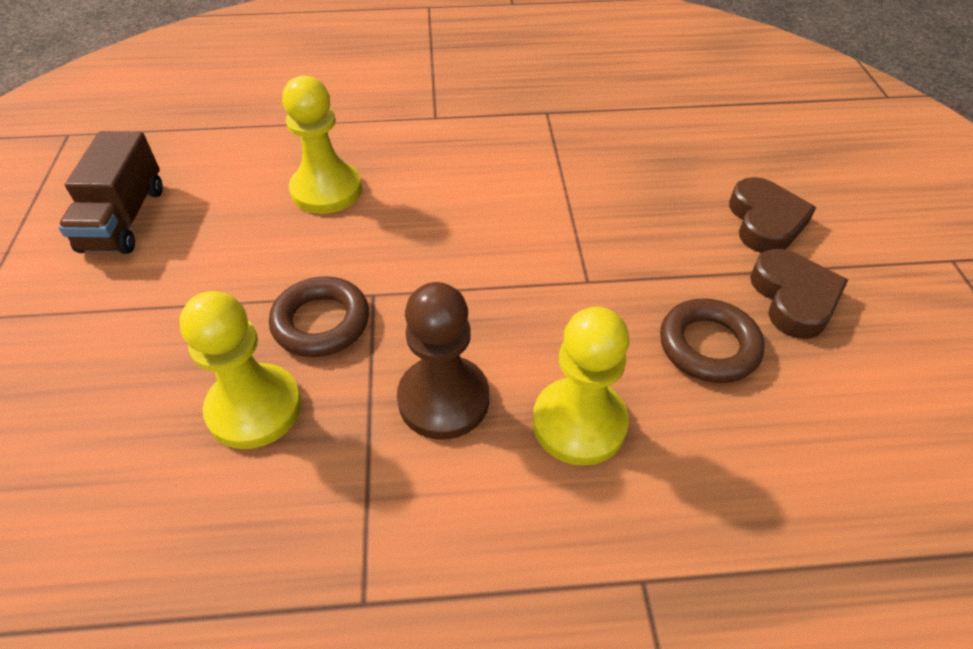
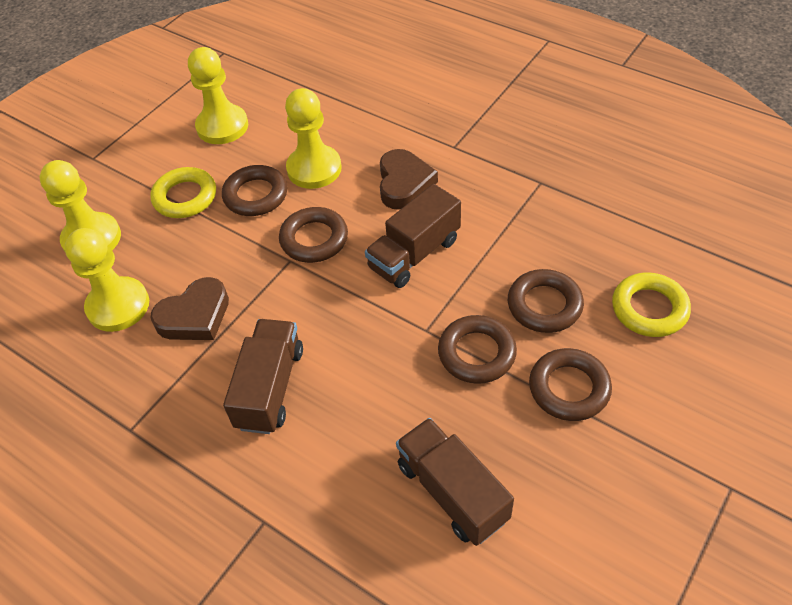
brown pawn: 1 -> 0
brown ring: 2 -> 5
brown truck: 1 -> 3
yellow pawn: 3 -> 4
yellow ring: 0 -> 2

